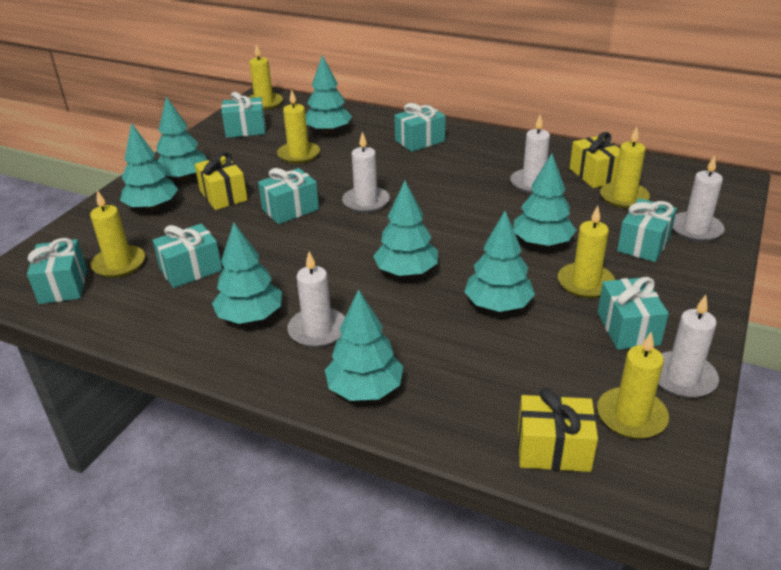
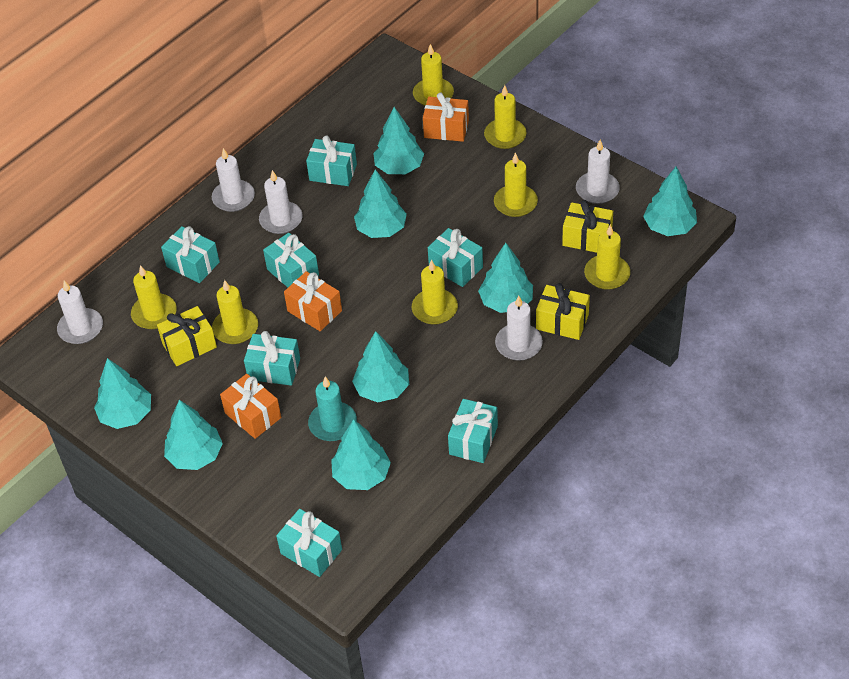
orange gift: 0 -> 3
turquoise candle: 0 -> 1
yellow candle: 6 -> 7

